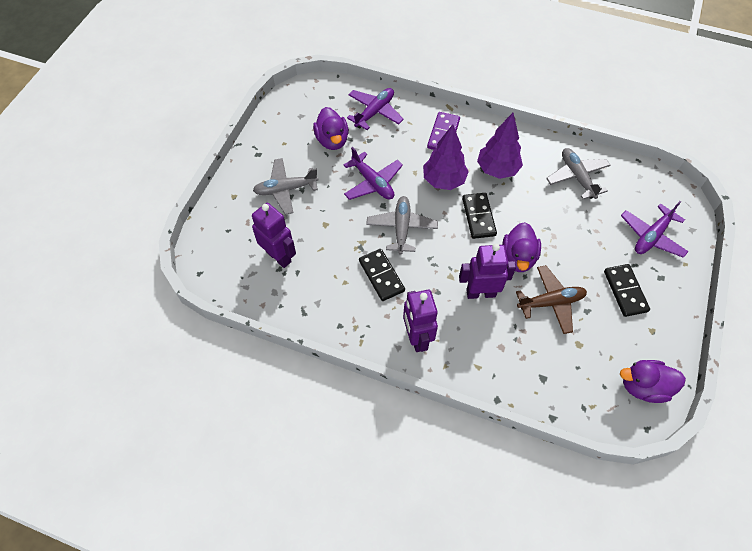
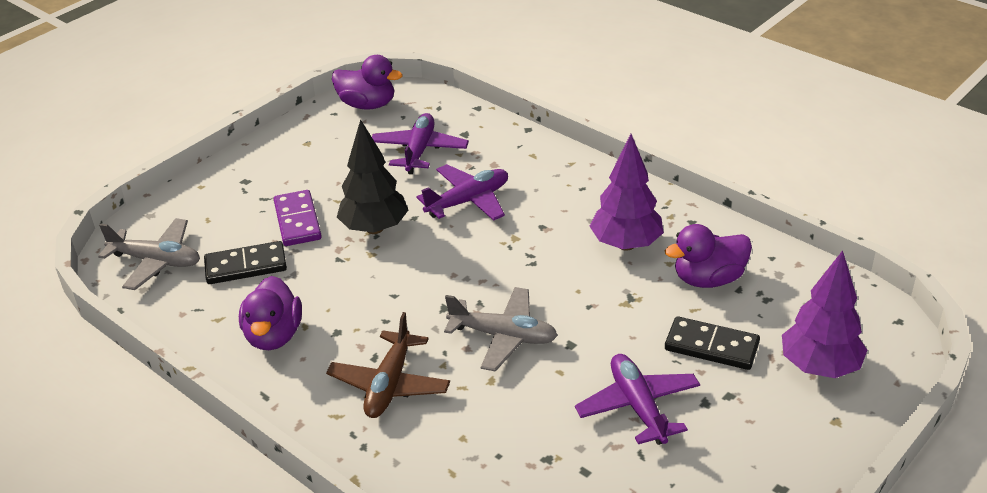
black domino: 3 -> 2
black tree: 0 -> 1
grey plane: 3 -> 2
purple robot: 3 -> 0

